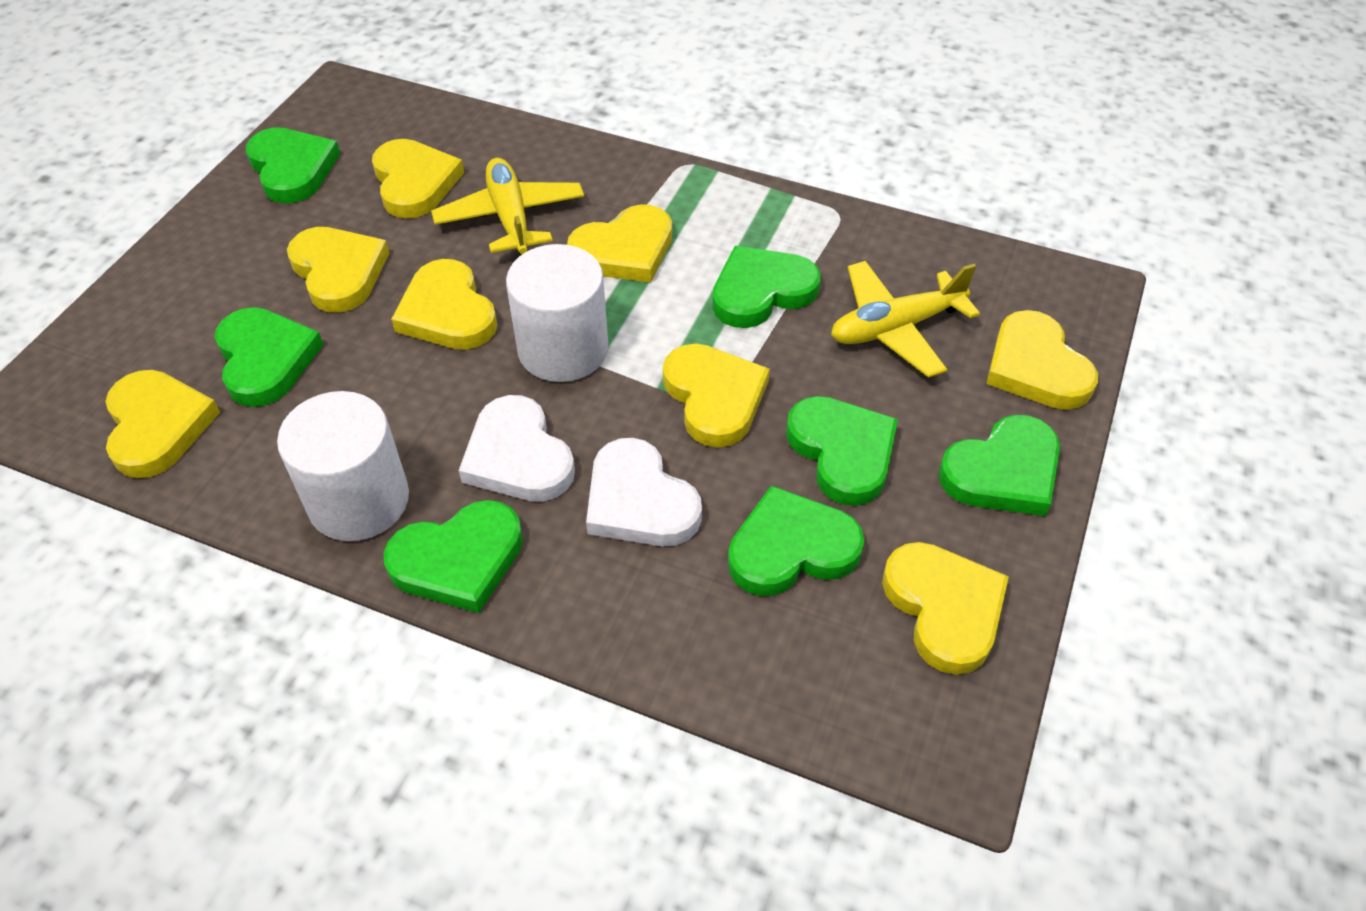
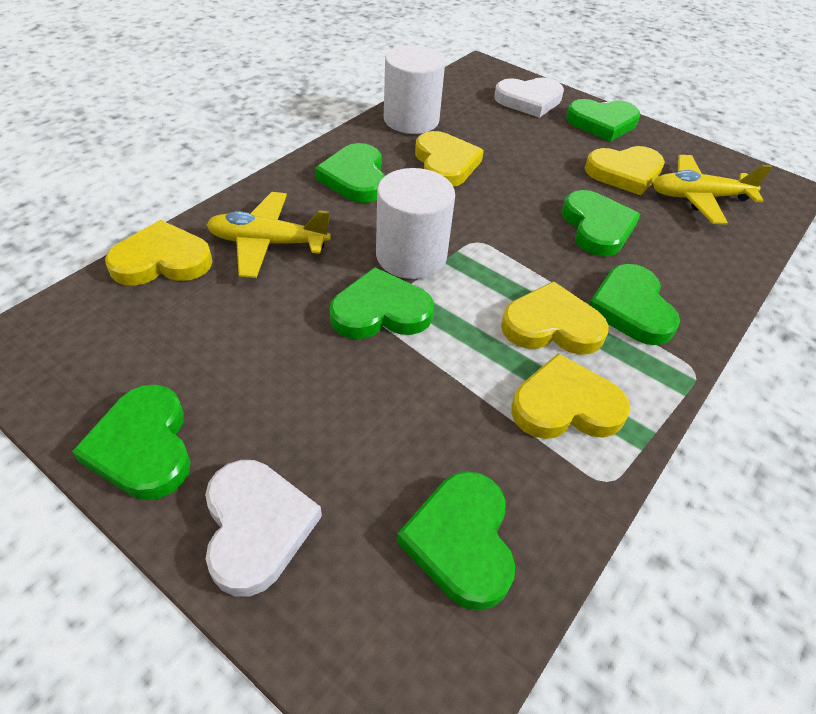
yellow heart: 8 -> 5

